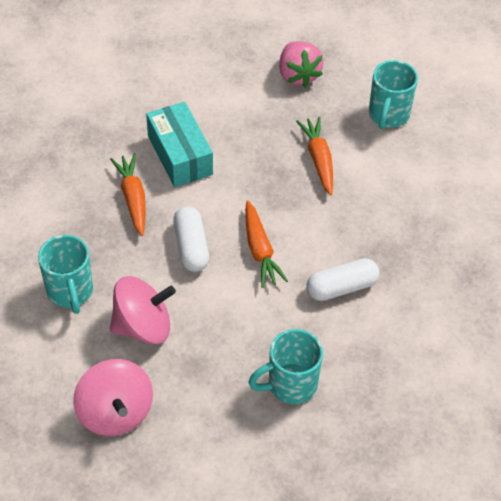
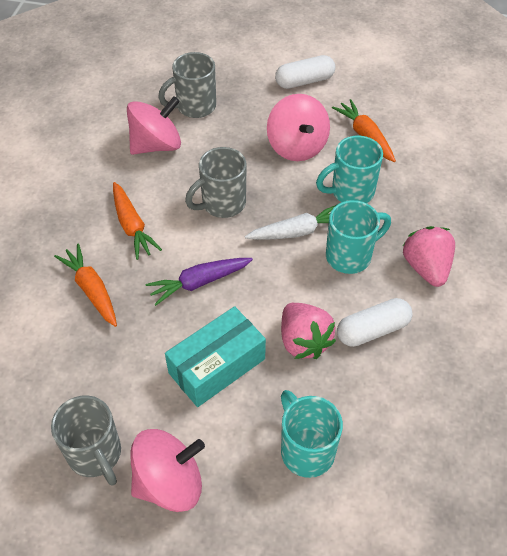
grey mug: 0 -> 3
pink spinning top: 2 -> 3
pink strawberry: 1 -> 2
purple carrot: 0 -> 1
white carrot: 0 -> 1

